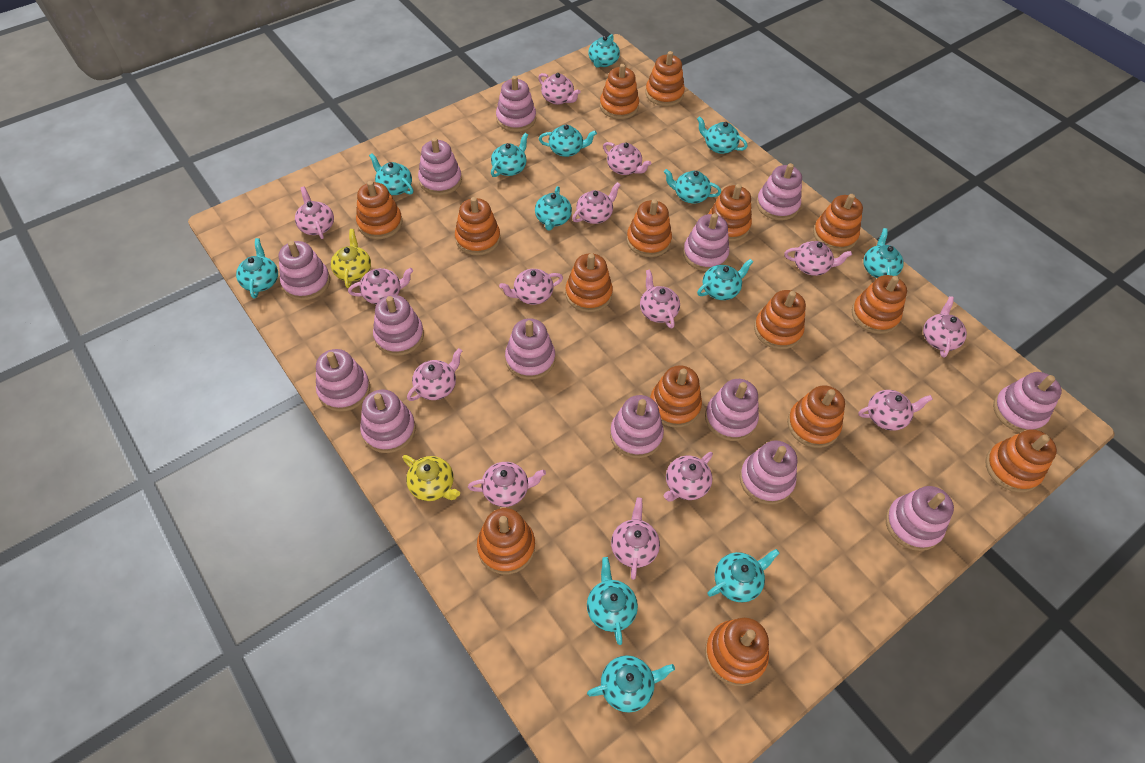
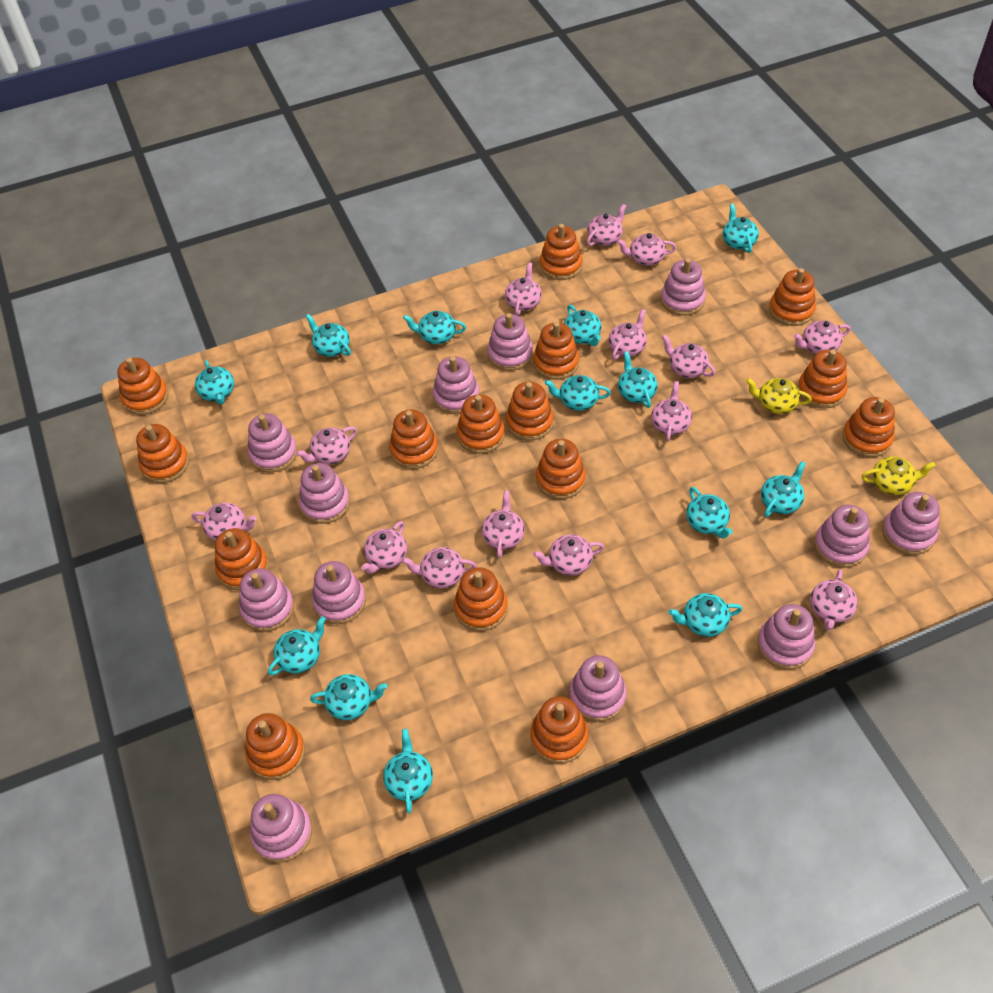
pink stacking toy: 14 -> 12

